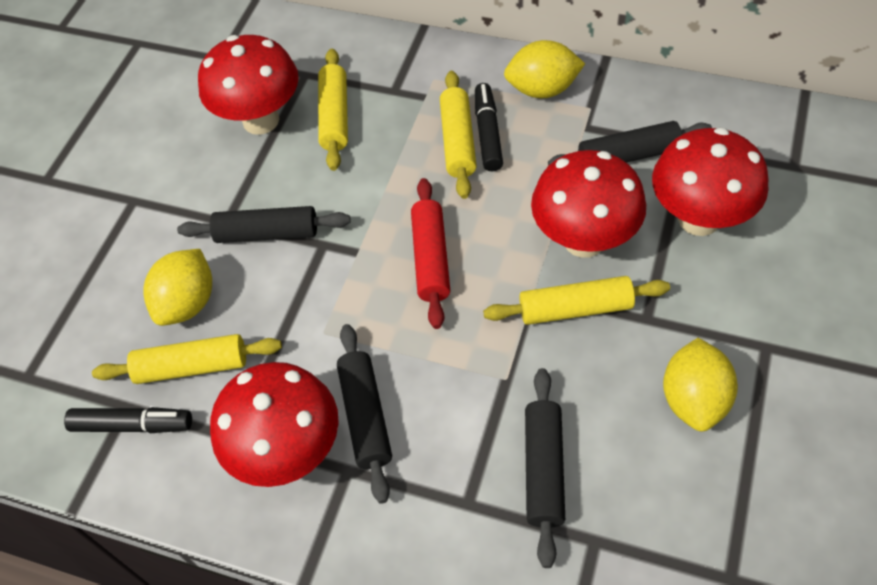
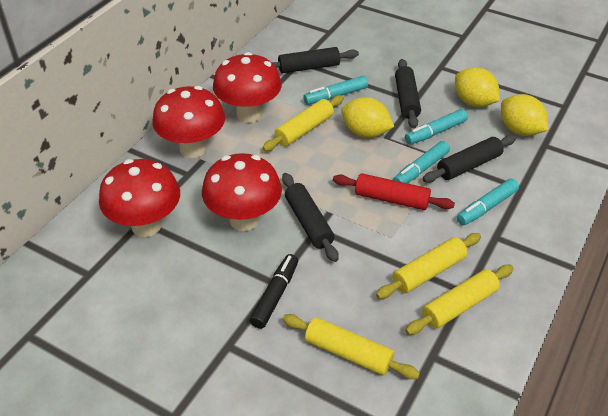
black marker: 2 -> 1
turquoise marker: 0 -> 4

